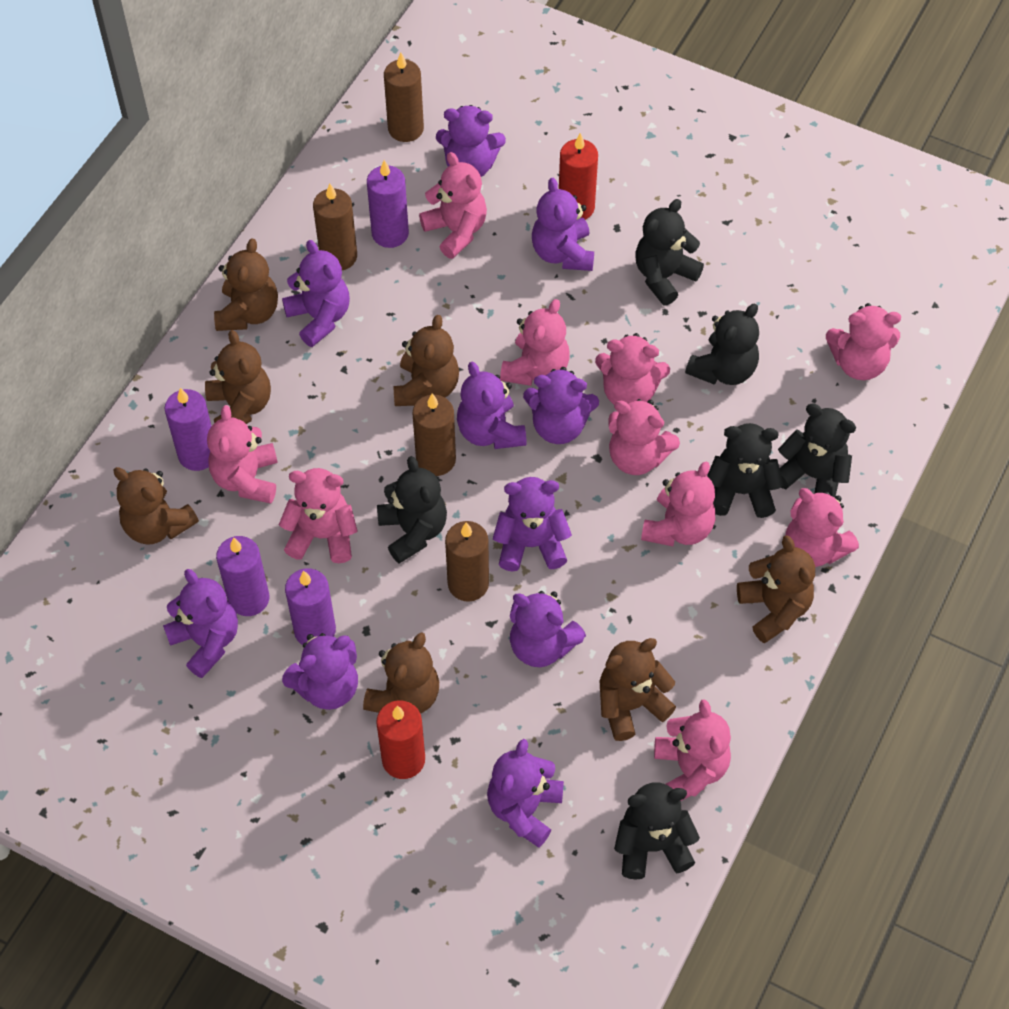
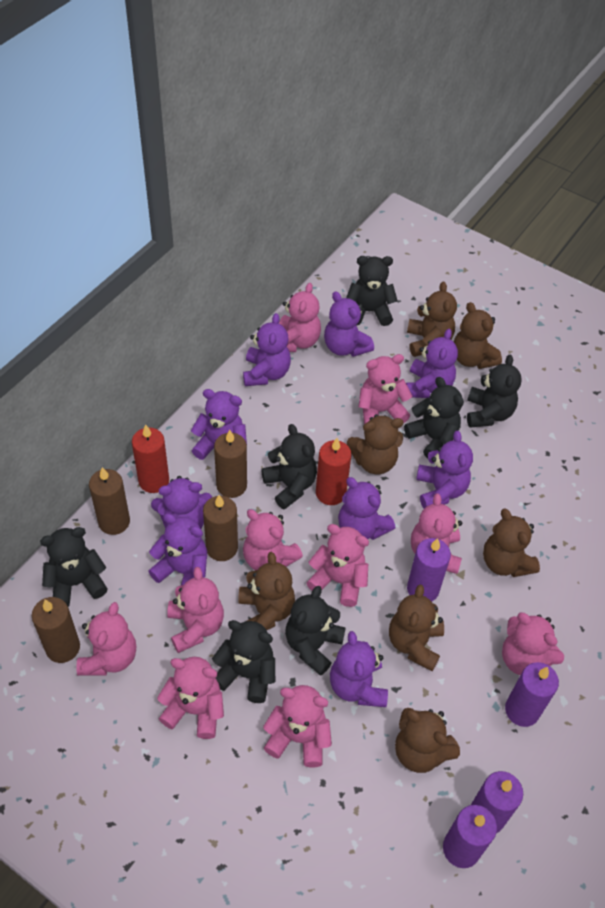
black teddy bear: 6 -> 7
purple teddy bear: 10 -> 9

